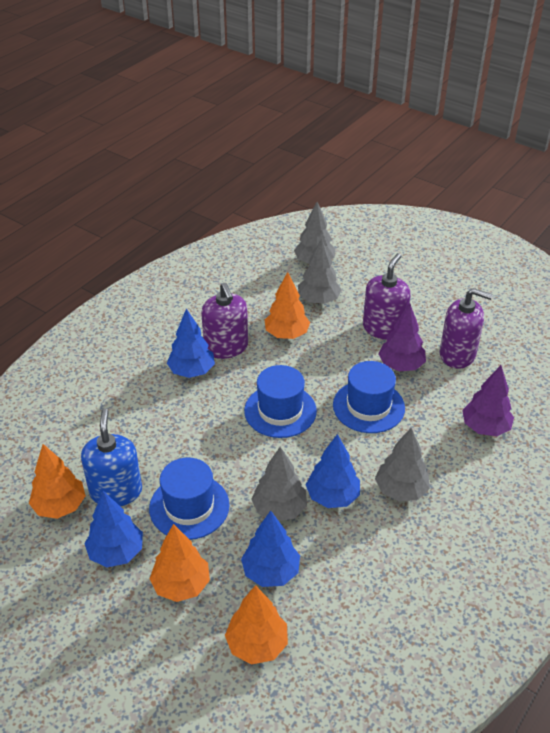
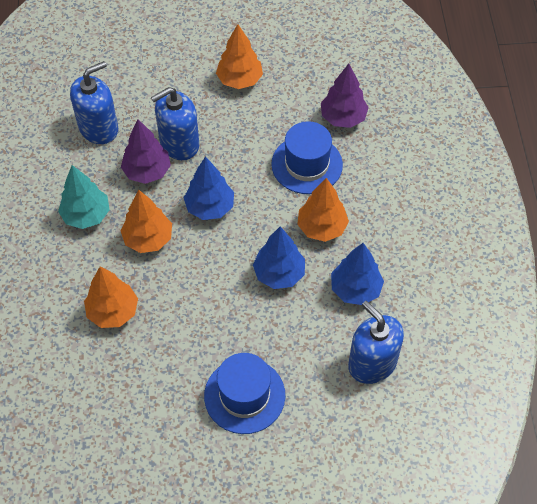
blue hat: 3 -> 2
blue soap dispenser: 1 -> 3
blue tree: 4 -> 3
grey tree: 4 -> 0
purple soap dispenser: 3 -> 0
turquoise tree: 0 -> 1

